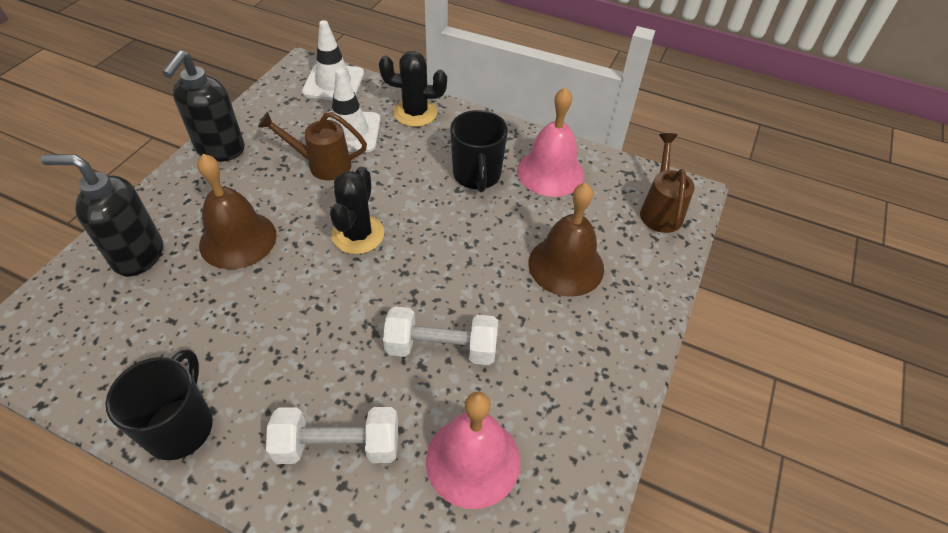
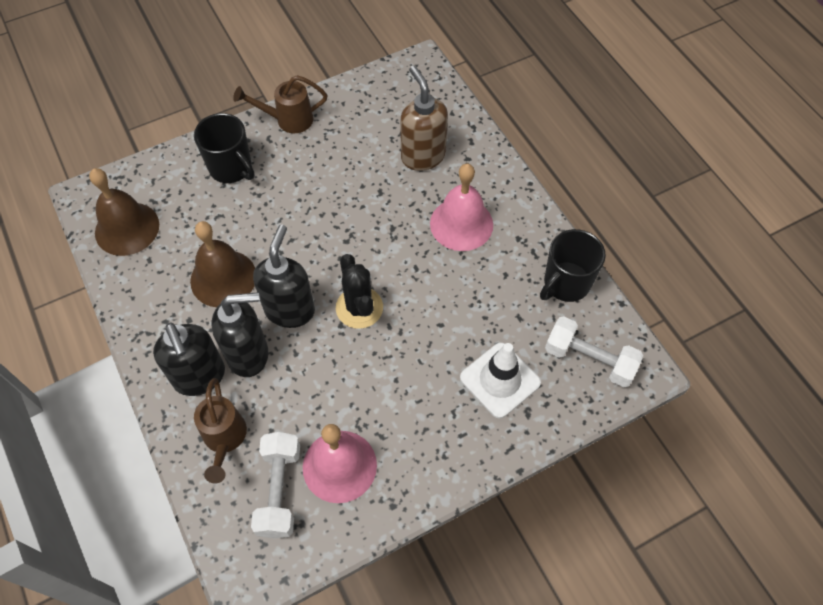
black cactus: 2 -> 1
black soap dispenser: 2 -> 3
brown soap dispenser: 0 -> 1
white traffic cone: 2 -> 1

